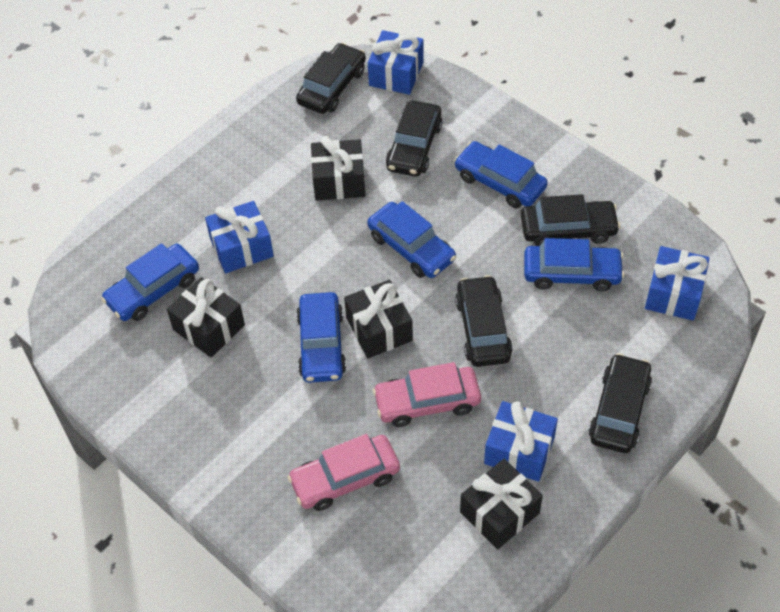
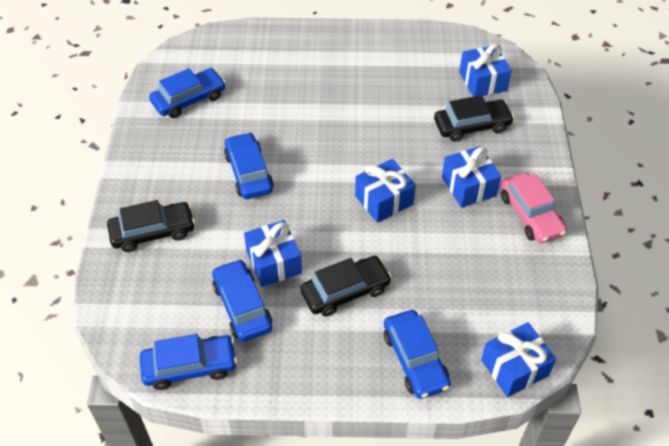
black car: 5 -> 3
black gift: 4 -> 0
blue gift: 4 -> 5
pink car: 2 -> 1

